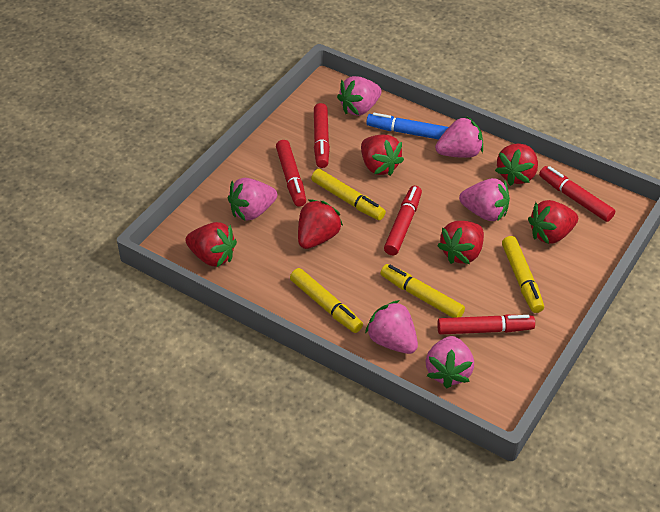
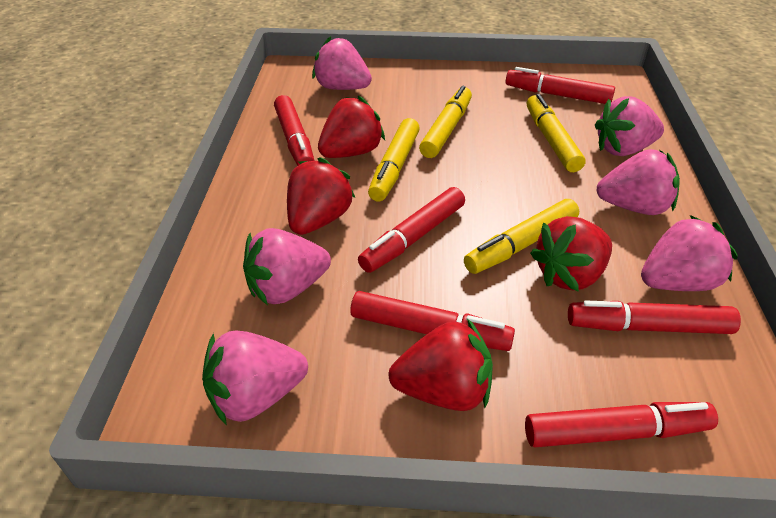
blue marker: 1 -> 0
red marker: 5 -> 6
red strawberry: 6 -> 4

